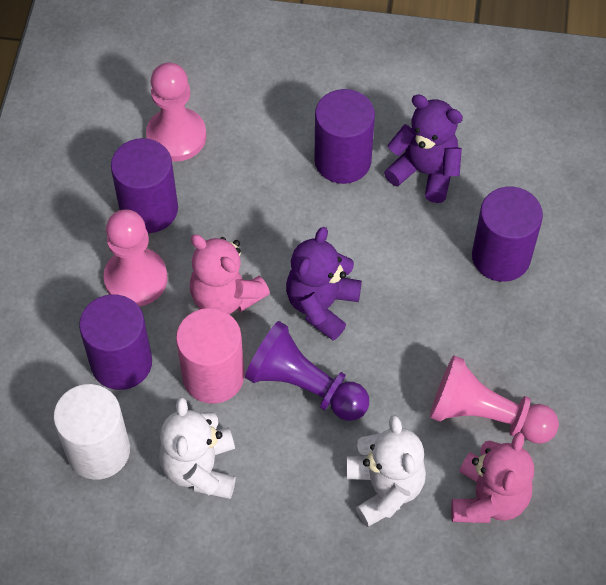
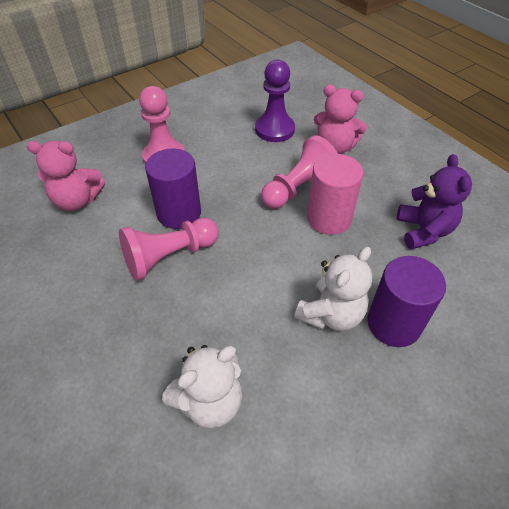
purple cylinder: 4 -> 2
purple teddy bear: 2 -> 1
white cylinder: 1 -> 0

